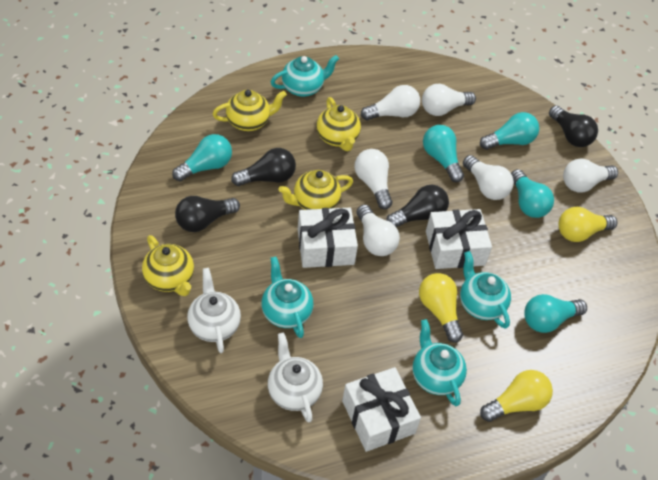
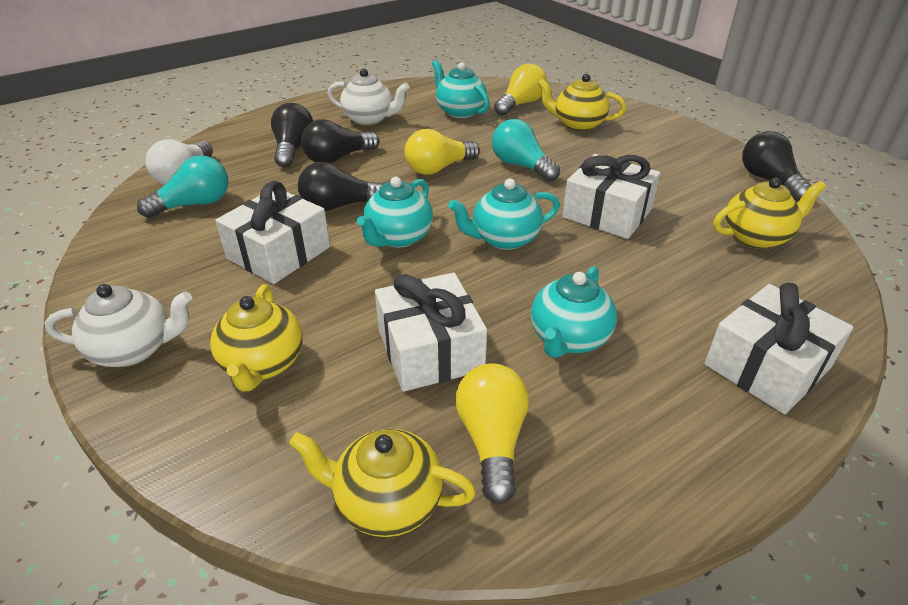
turquoise light bulb: 5 -> 2
white gift: 3 -> 4
white light bulb: 6 -> 1

